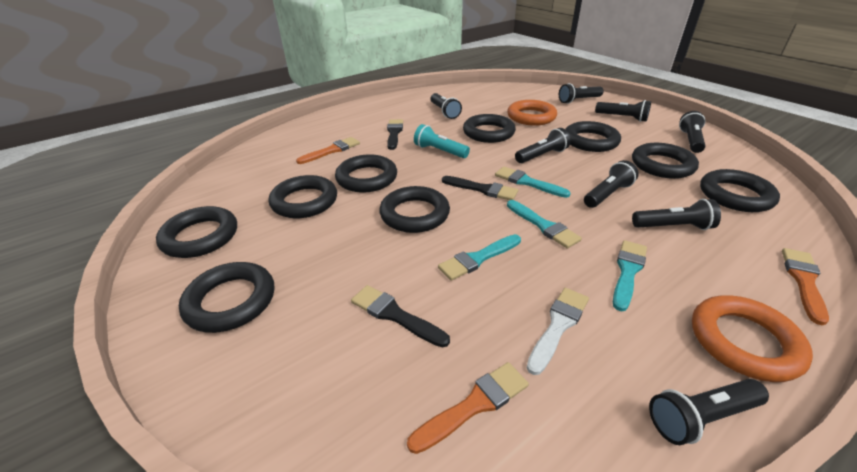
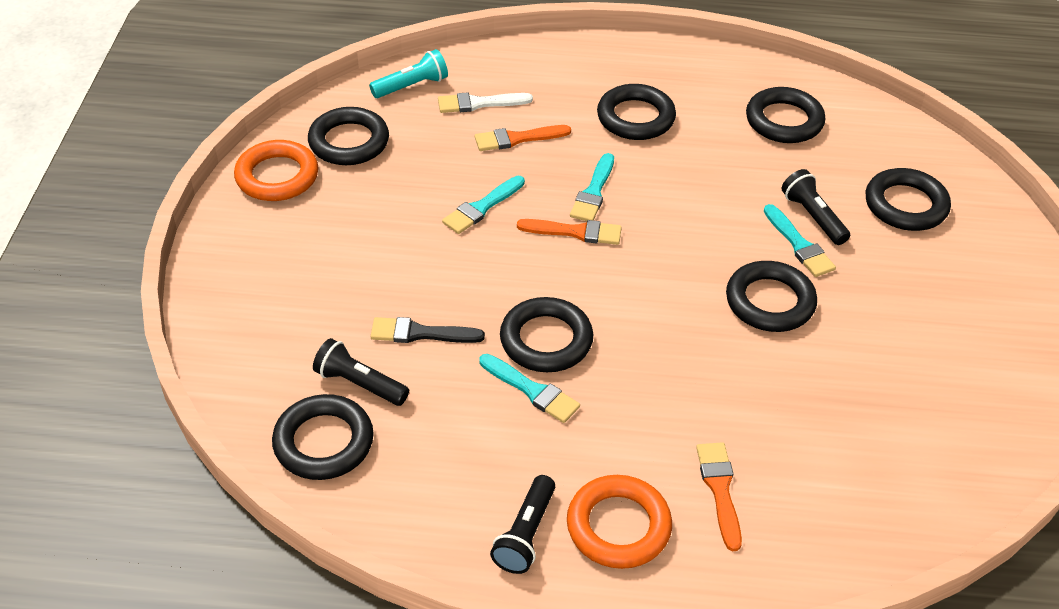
black brush: 3 -> 1
black flashlight: 8 -> 3
black ring: 9 -> 7

